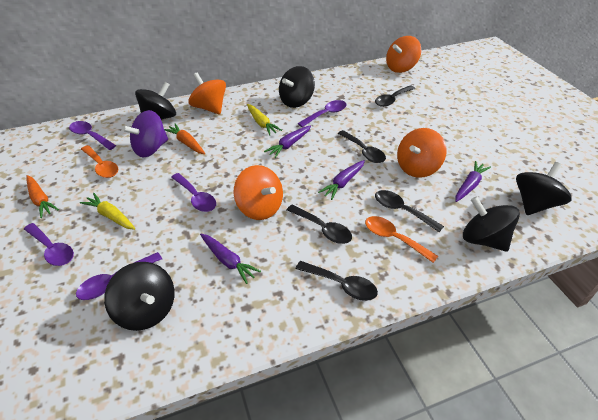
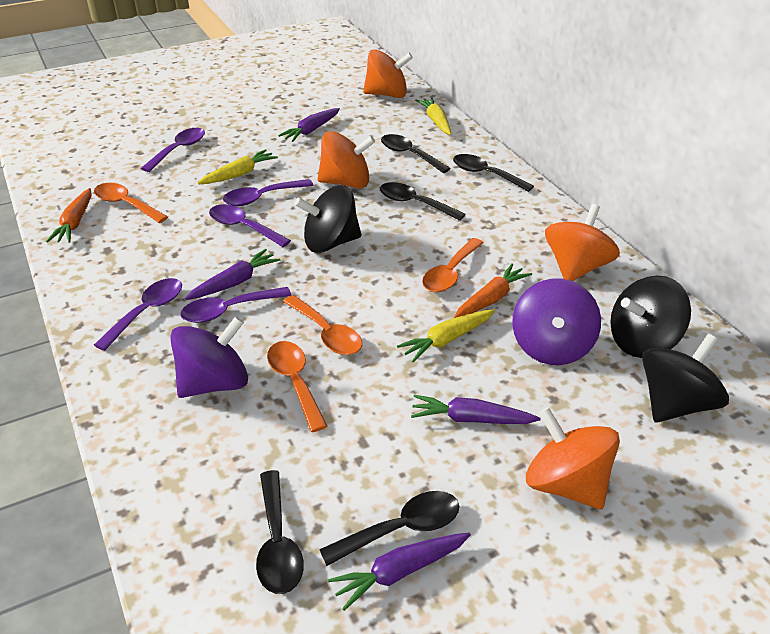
black spinning top: 5 -> 3
orange spoon: 2 -> 4
purple spinning top: 1 -> 2
yellow carrot: 2 -> 3

